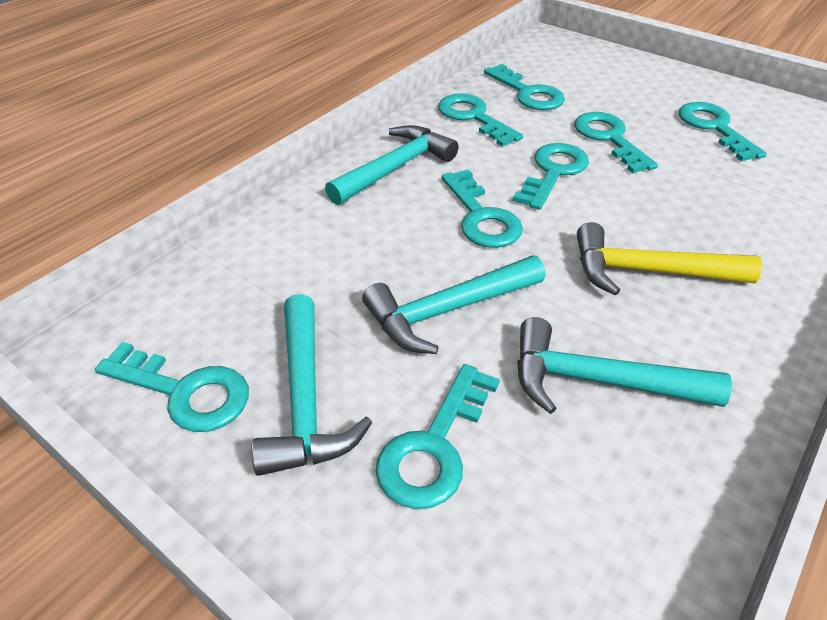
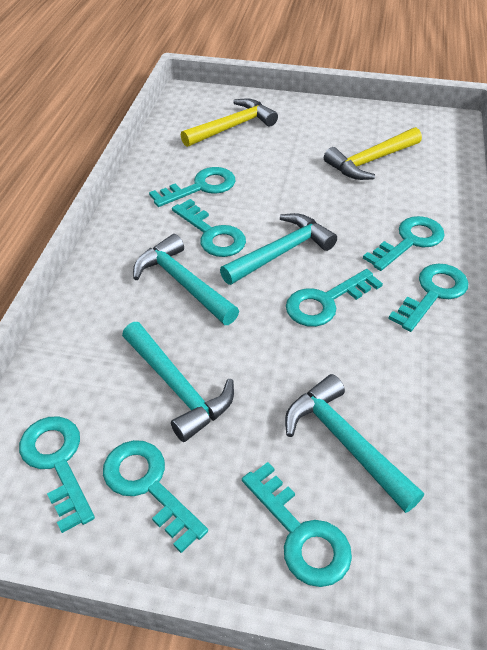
yellow hammer: 1 -> 2

